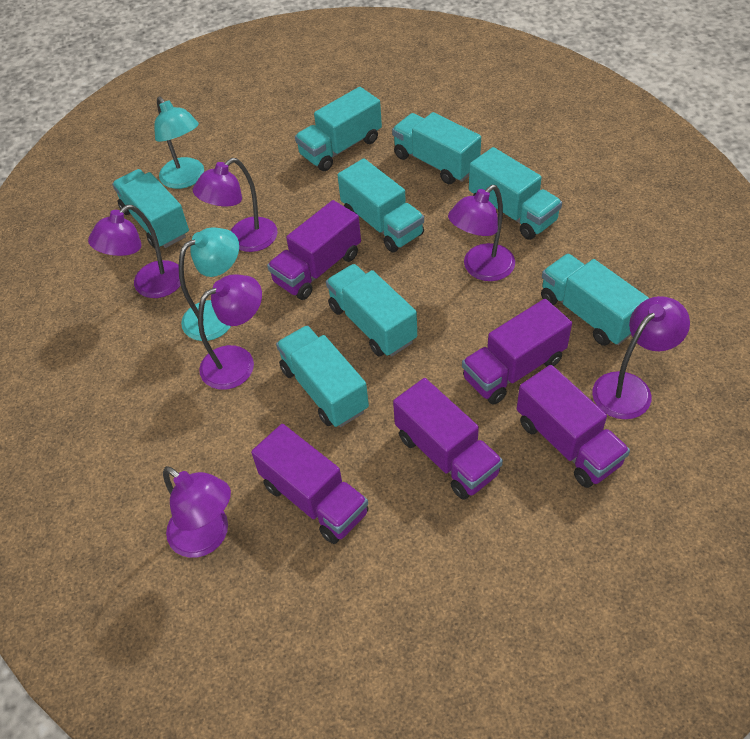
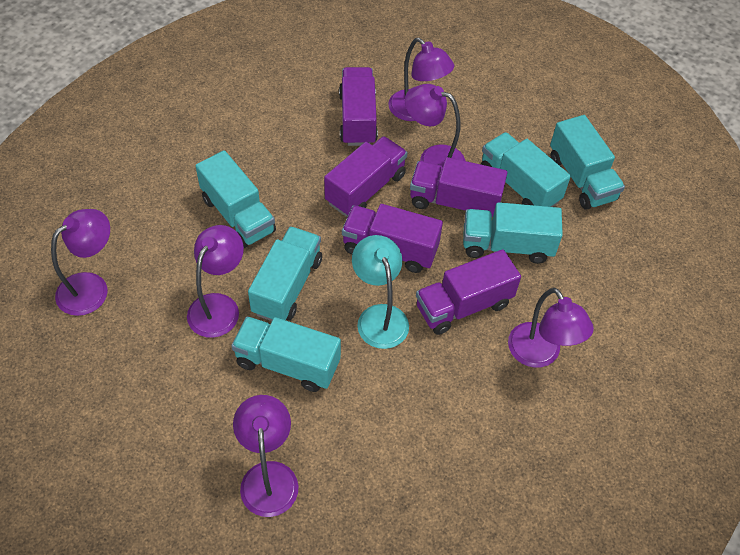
turquoise lamp: 2 -> 1
turquoise truck: 8 -> 6

